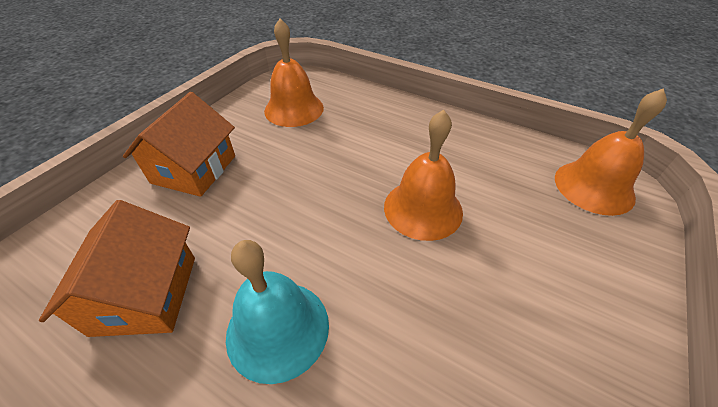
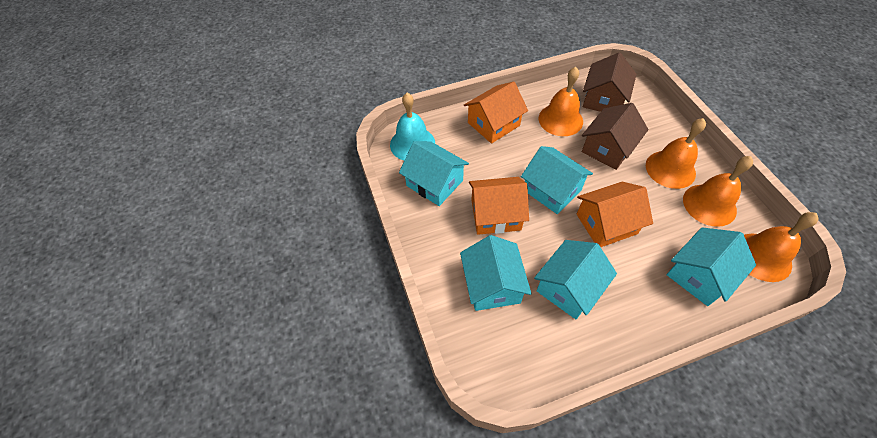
brown house: 0 -> 2
orange bell: 3 -> 4
orange house: 2 -> 3
turquoise house: 0 -> 5

